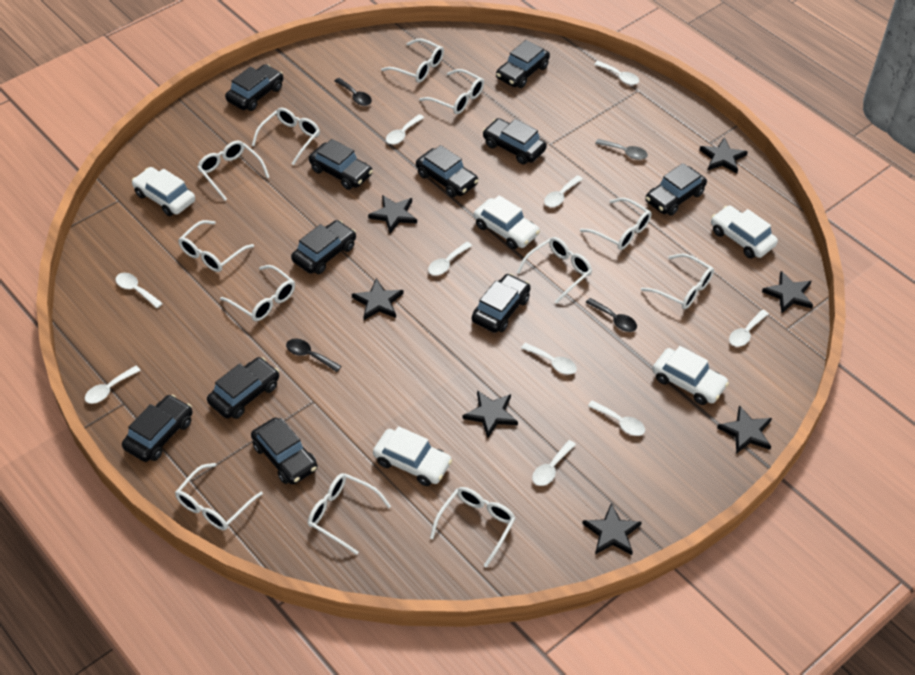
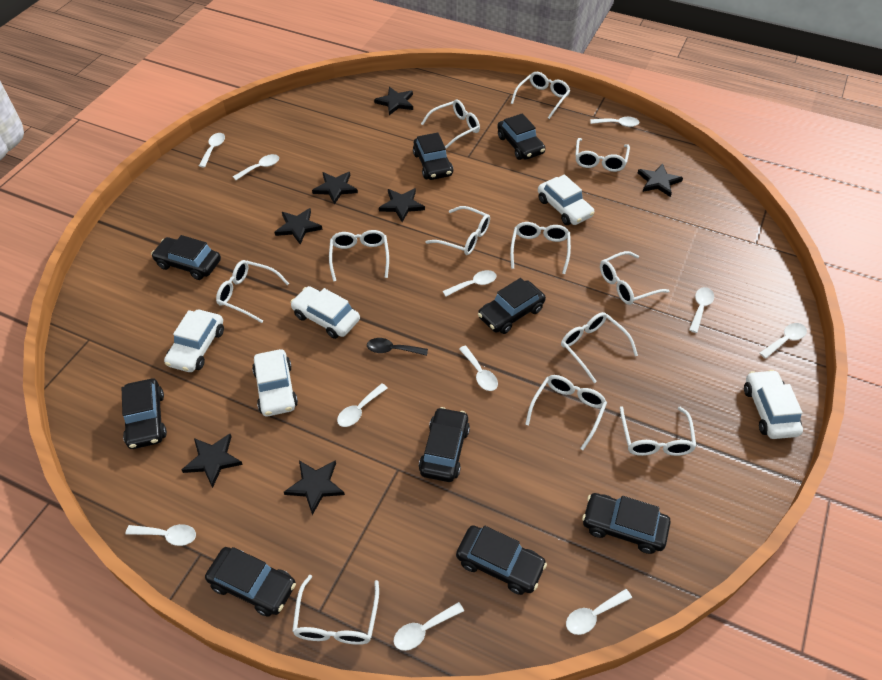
black car: 11 -> 9
black spoon: 3 -> 1
grey spoon: 1 -> 0
white spoon: 10 -> 11

